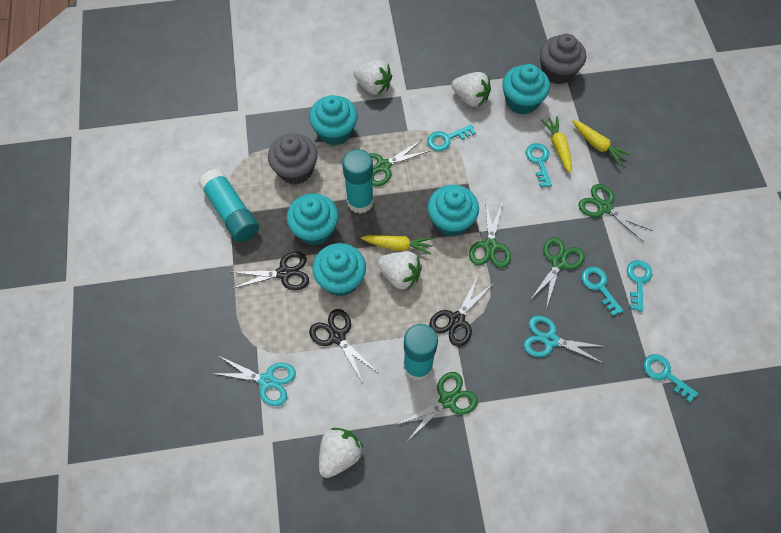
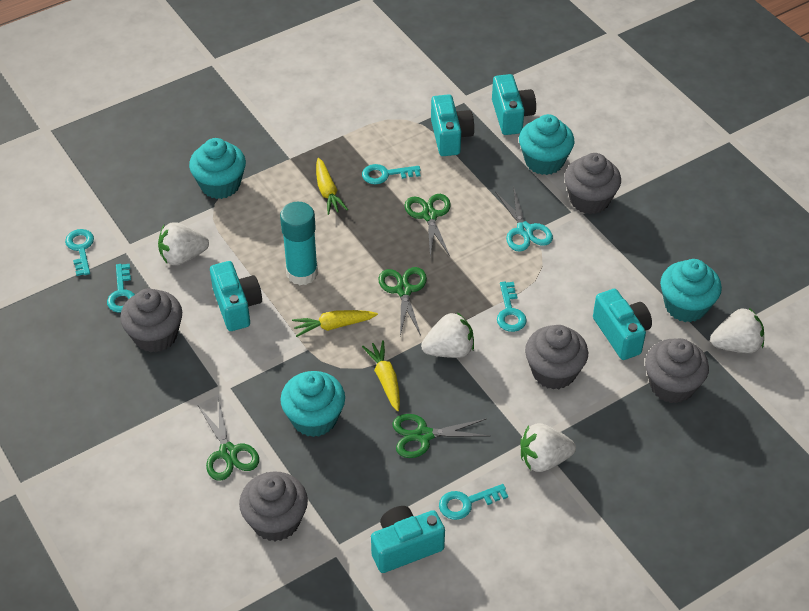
black scissors: 3 -> 0
green scissors: 5 -> 4
grey cupcake: 2 -> 5
turquoise camera: 0 -> 5
turquoise cupcake: 5 -> 4
turquoise glue stick: 3 -> 1
turquoise scissors: 2 -> 1

